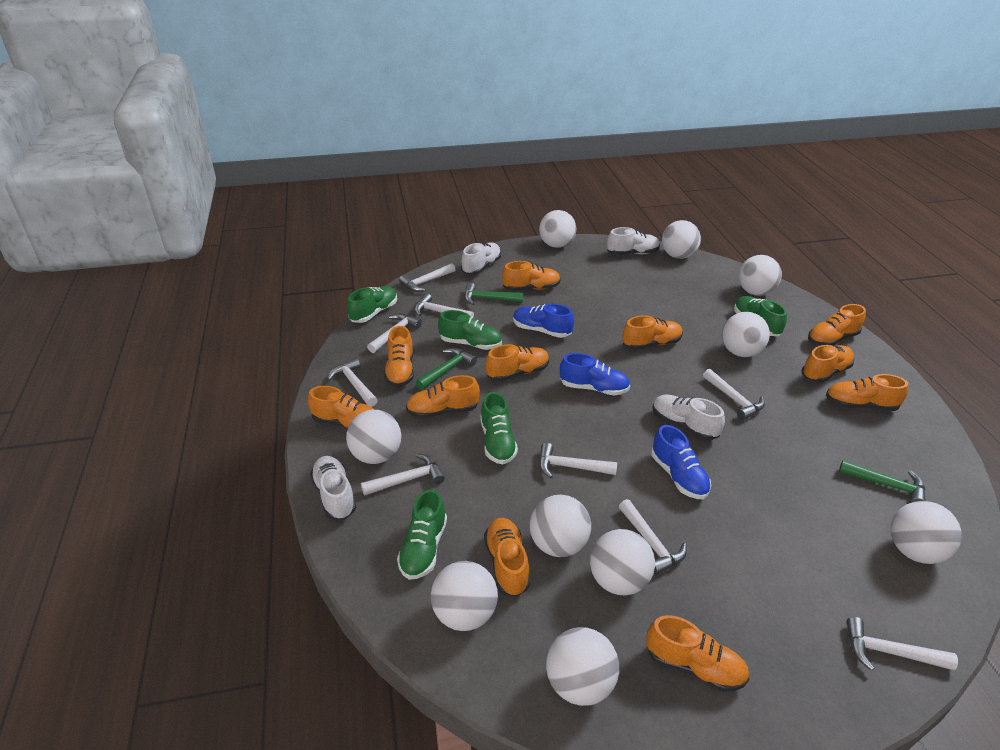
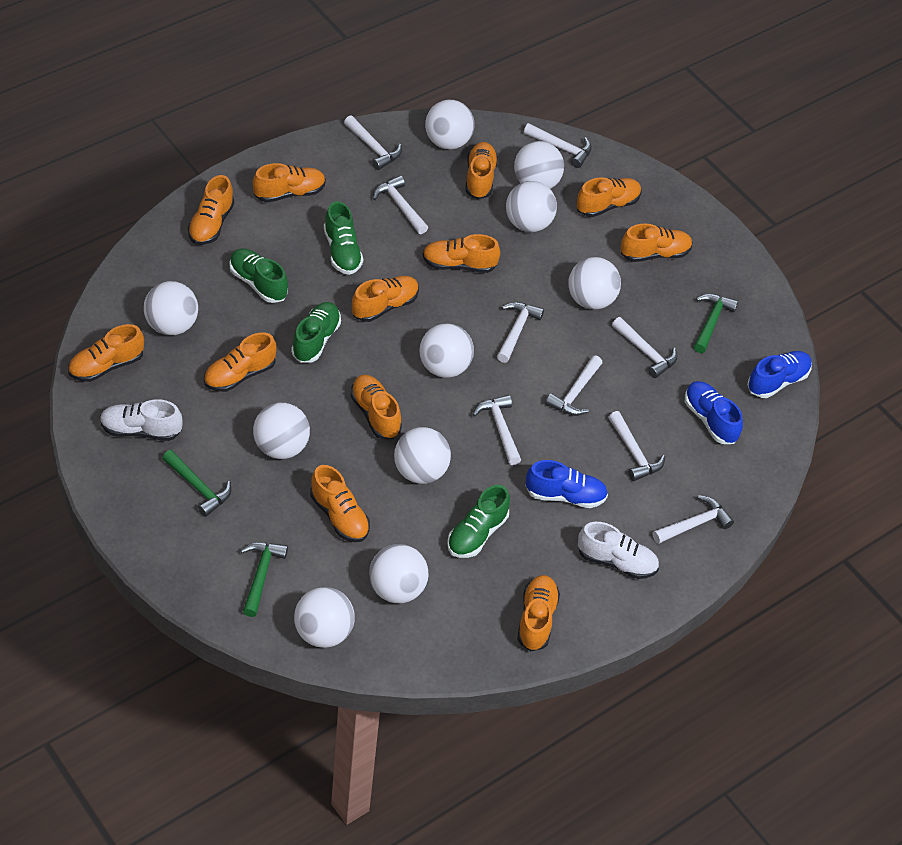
green shoe: 5 -> 4
orange shoe: 11 -> 12
white shoe: 4 -> 2

